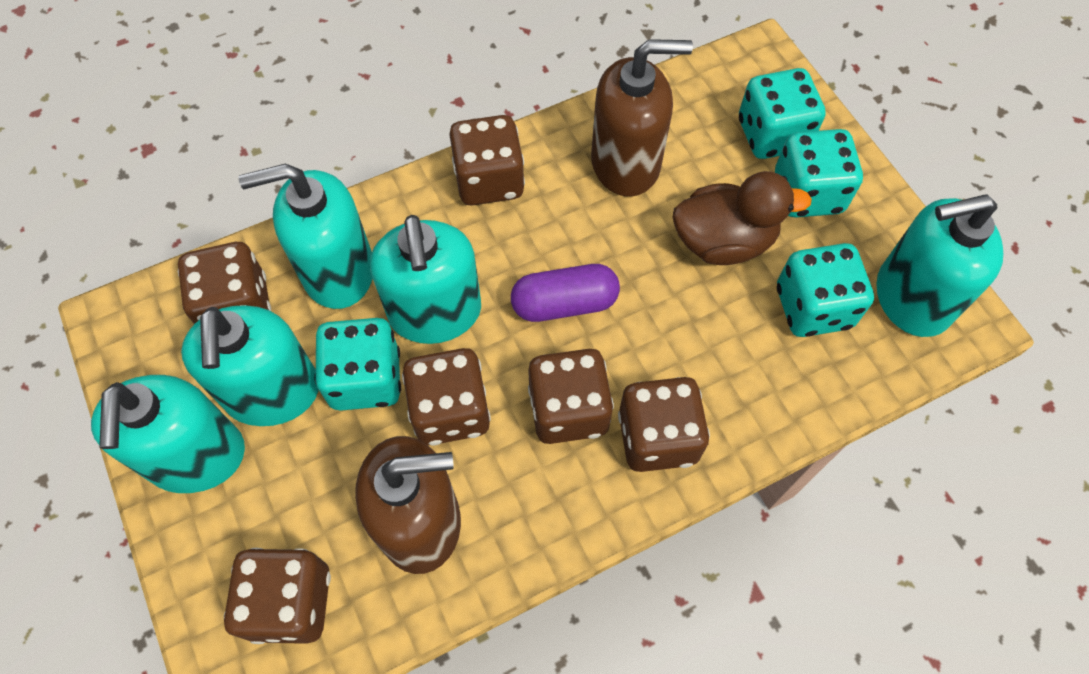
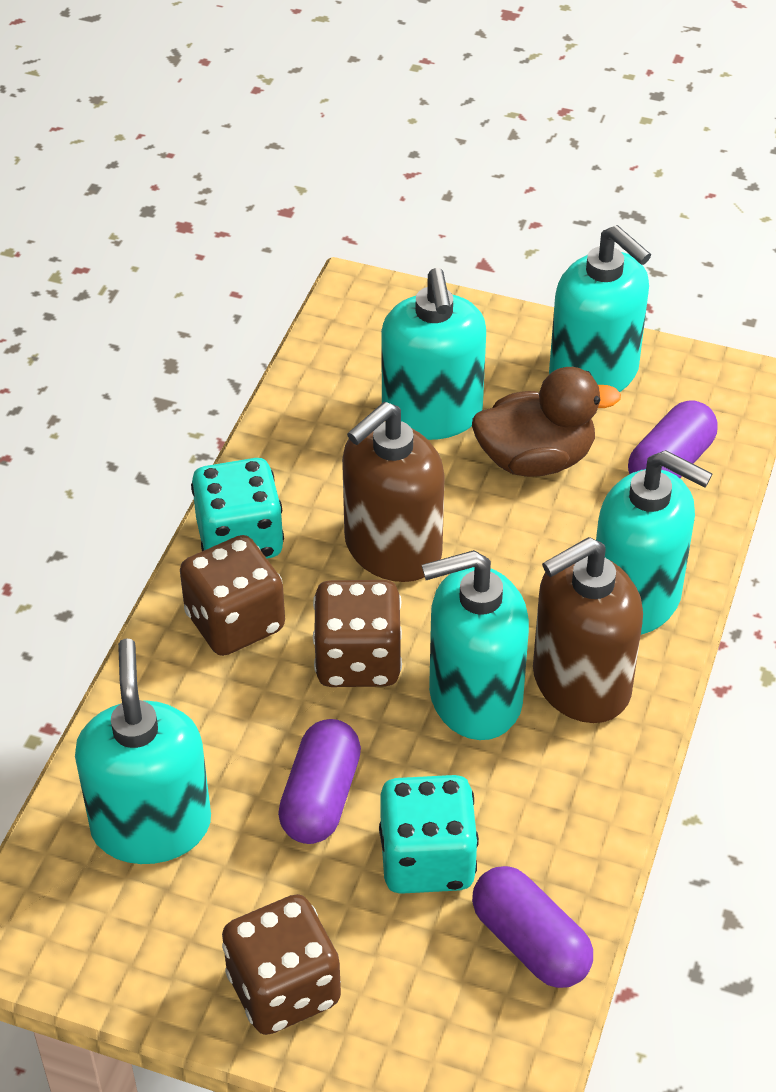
brown dice: 6 -> 3
purple capsule: 1 -> 3
turquoise dice: 4 -> 2

